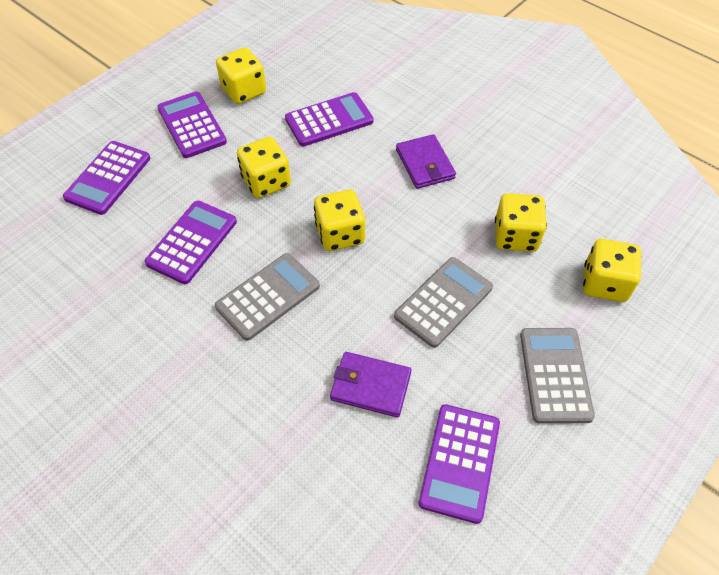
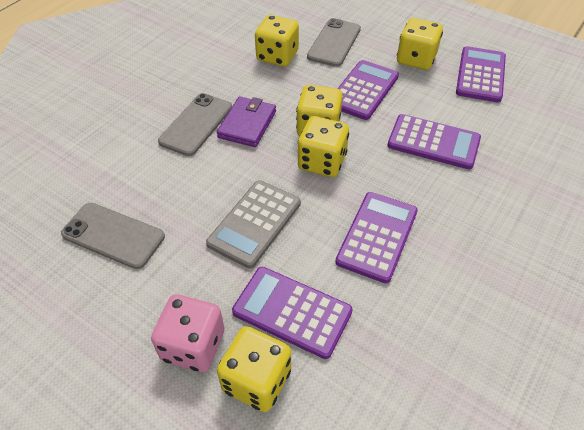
grey calculator: 3 -> 1
grey phone: 0 -> 3
pink dice: 0 -> 1
purple wallet: 2 -> 1

